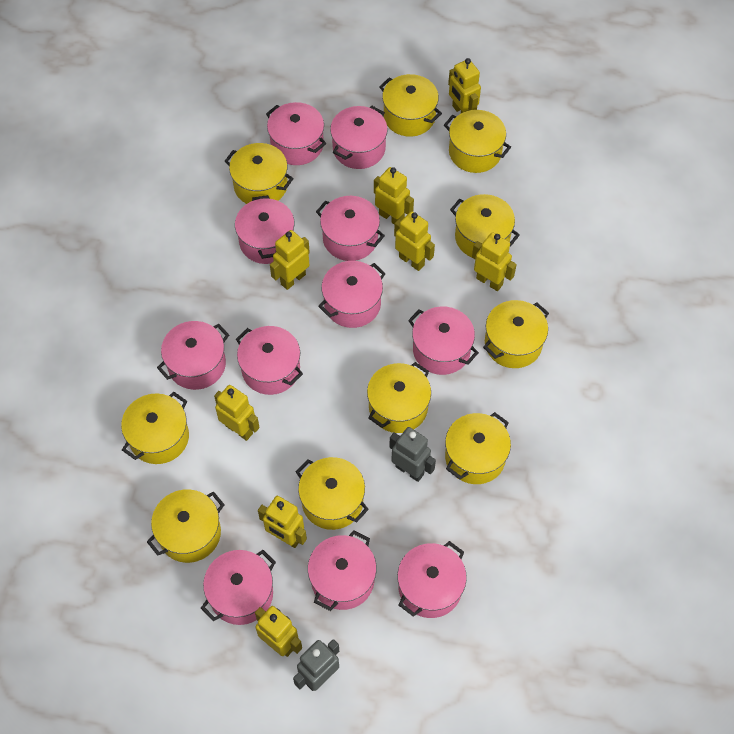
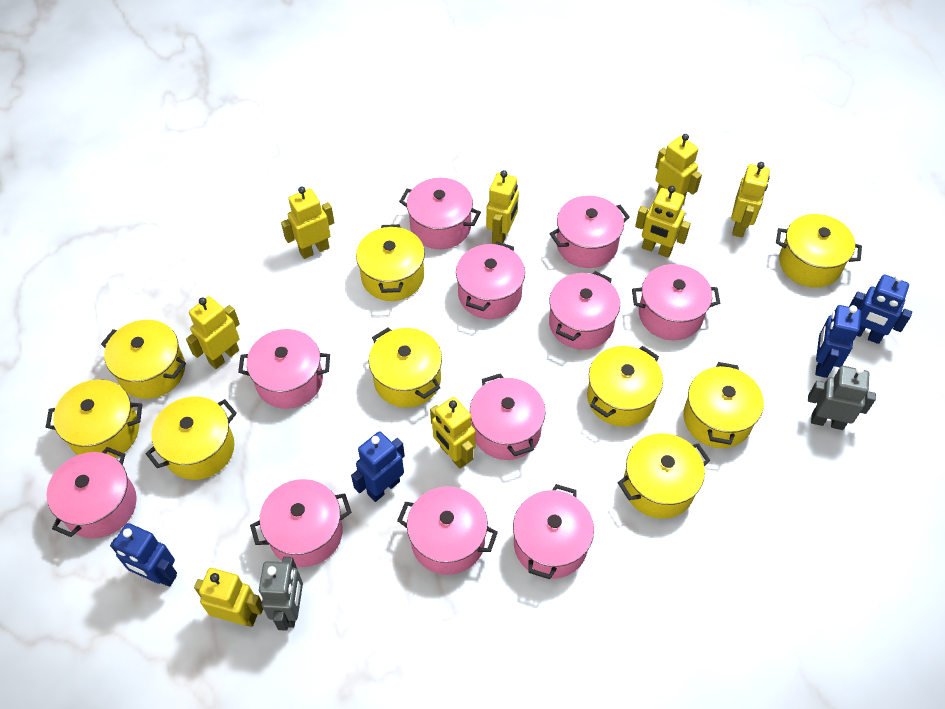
blue robot: 0 -> 4
yellow pot: 10 -> 9

